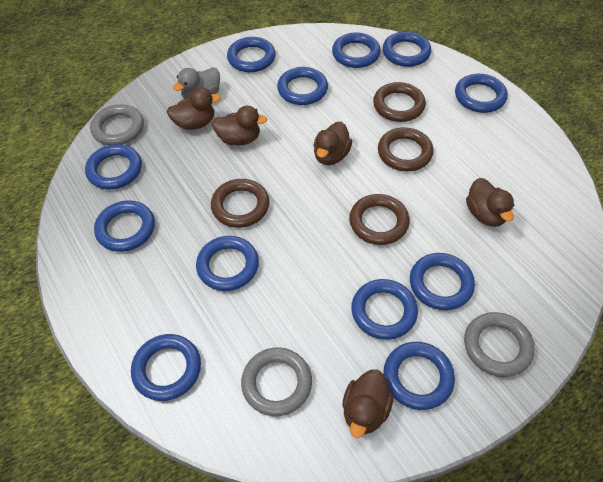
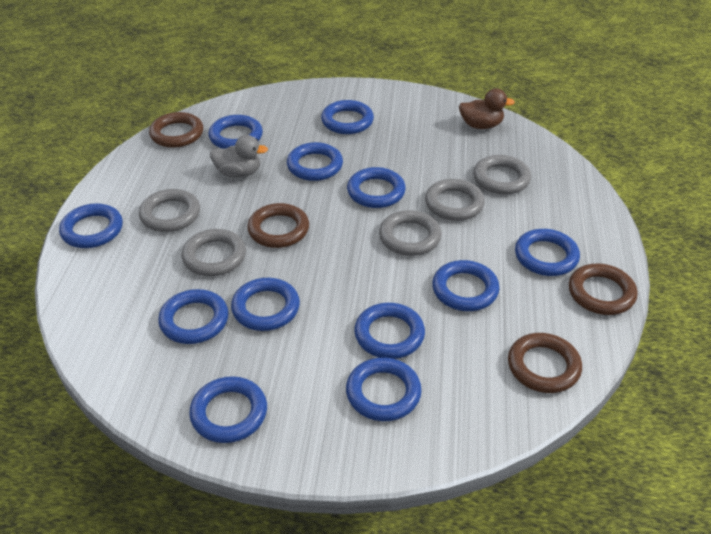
brown duck: 5 -> 1
grey ring: 3 -> 5

